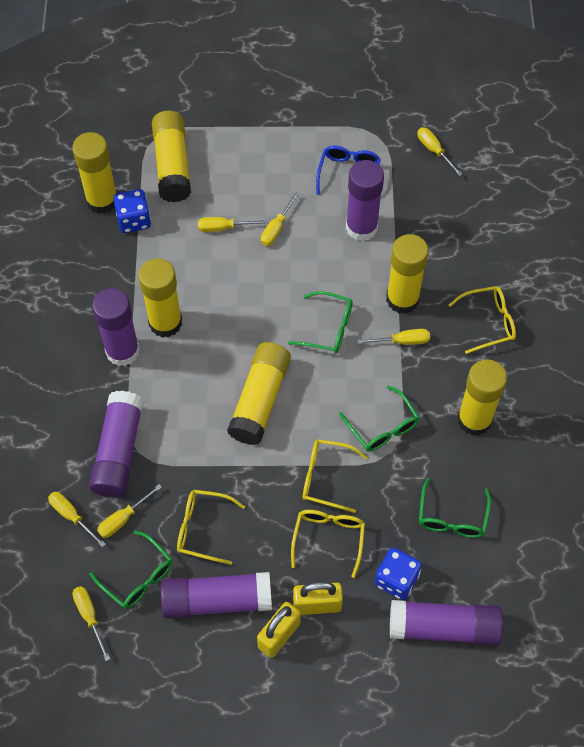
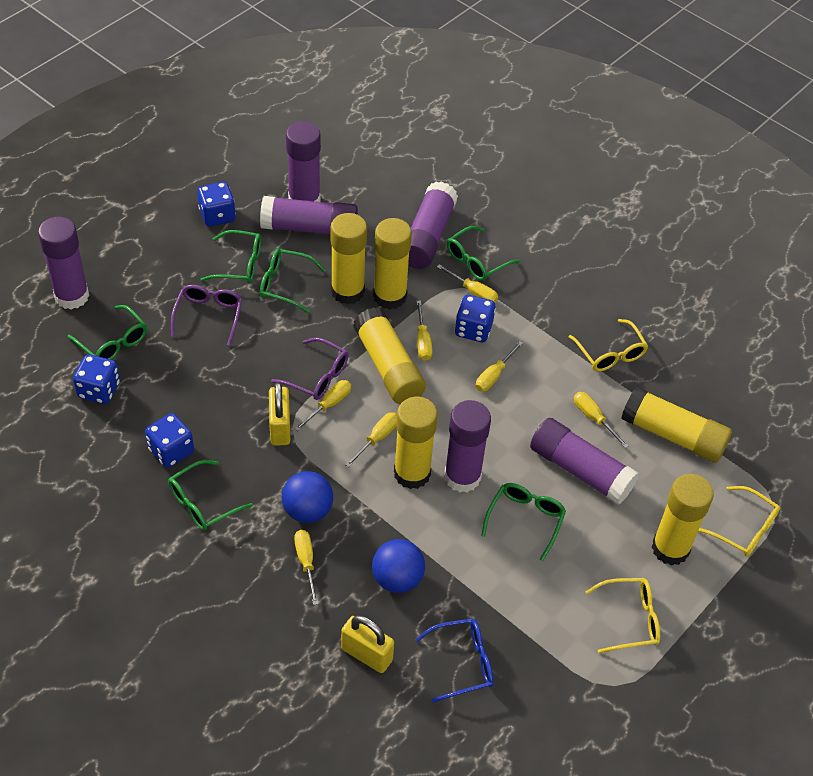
blue ball: 0 -> 2
blue dice: 2 -> 4
green glasses: 4 -> 6
purple glasses: 0 -> 2
purple glue stick: 5 -> 6
yellow glasses: 4 -> 3

